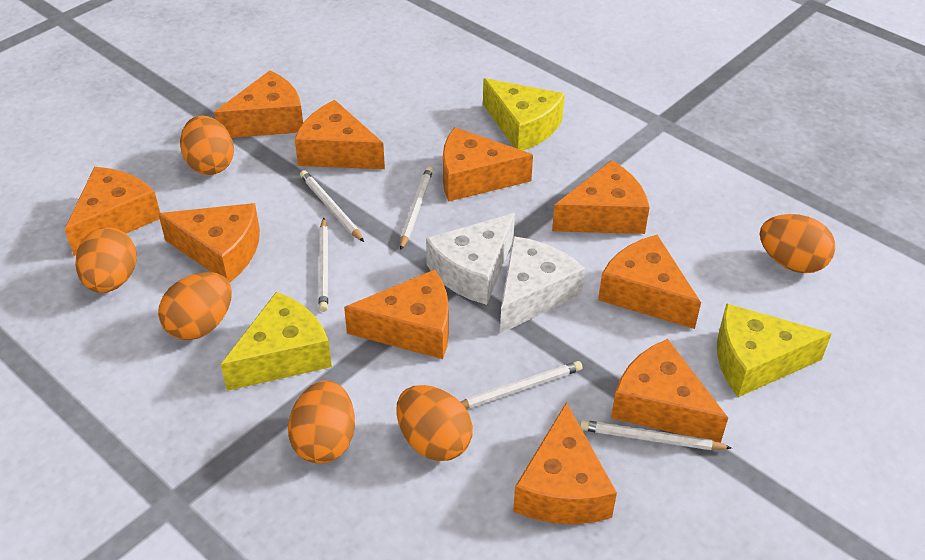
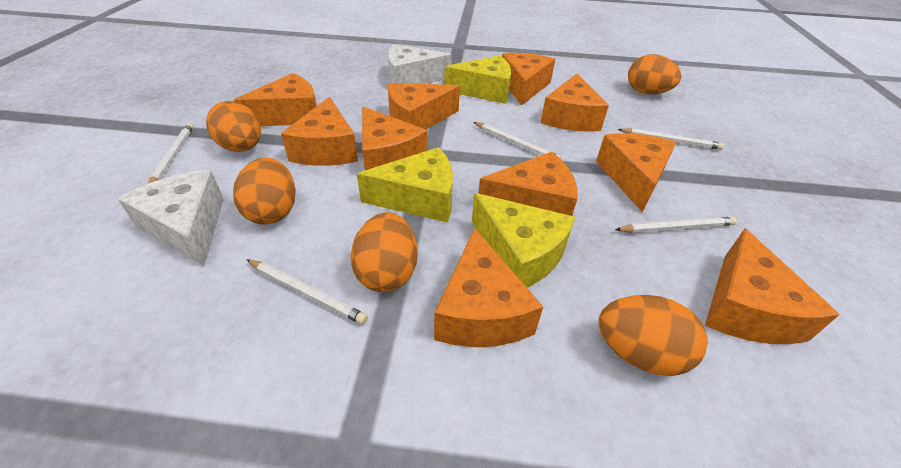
orange egg: 6 -> 5

